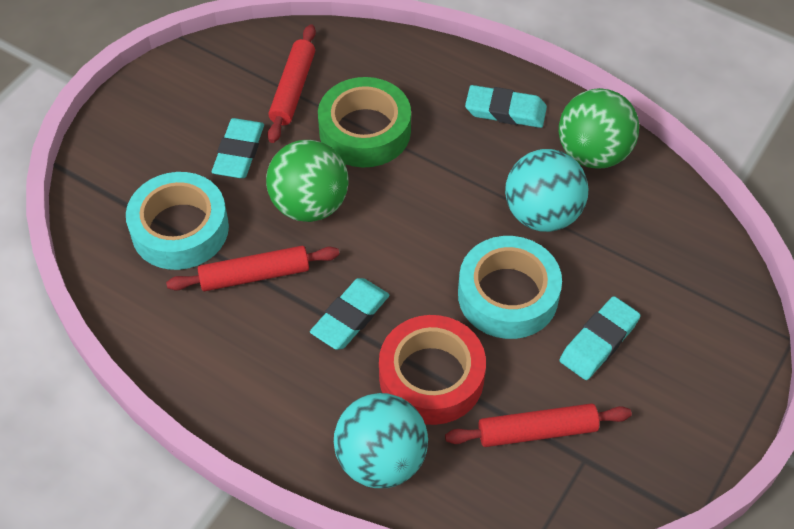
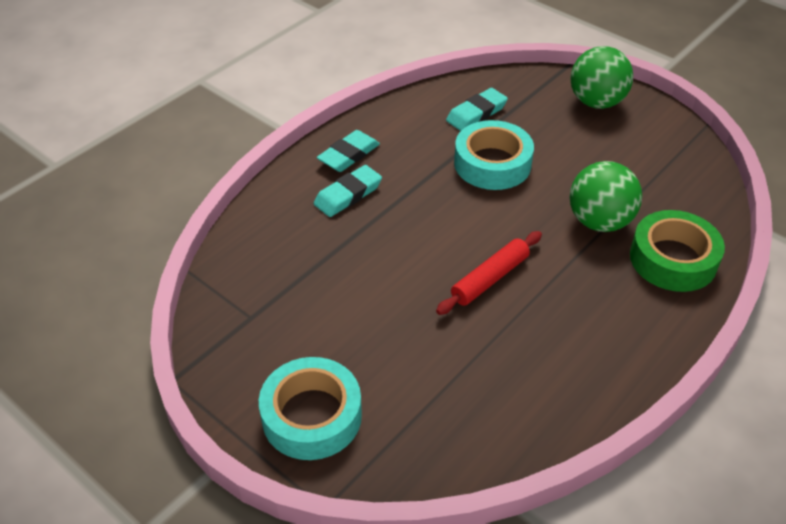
red rolling pin: 3 -> 1
red tape: 1 -> 0
turquoise ball: 2 -> 0
turquoise eraser: 4 -> 3

